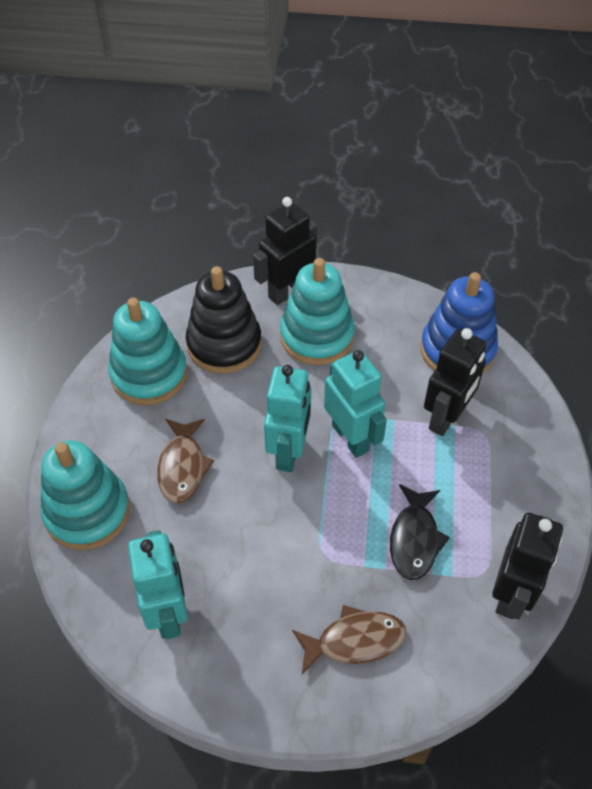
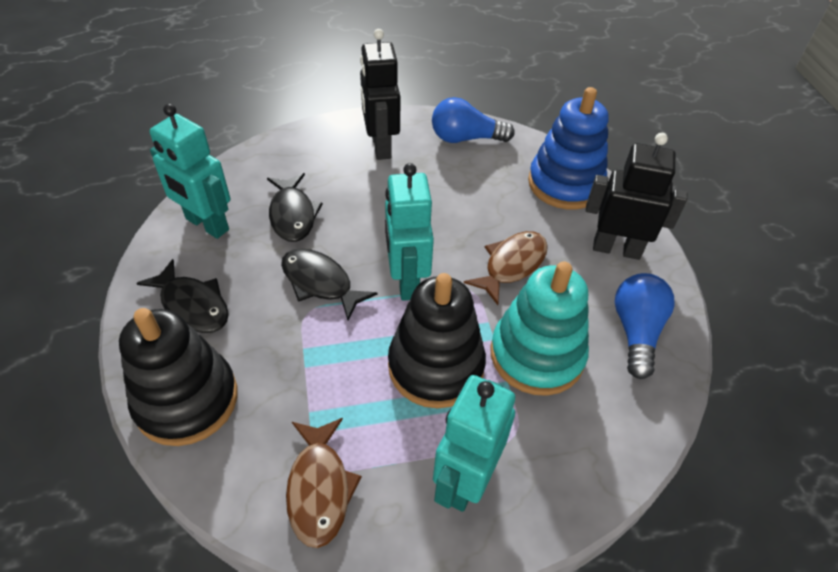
black fish: 1 -> 3
black robot: 3 -> 2
black stacking toy: 1 -> 2
blue light bulb: 0 -> 2
turquoise stacking toy: 3 -> 1

